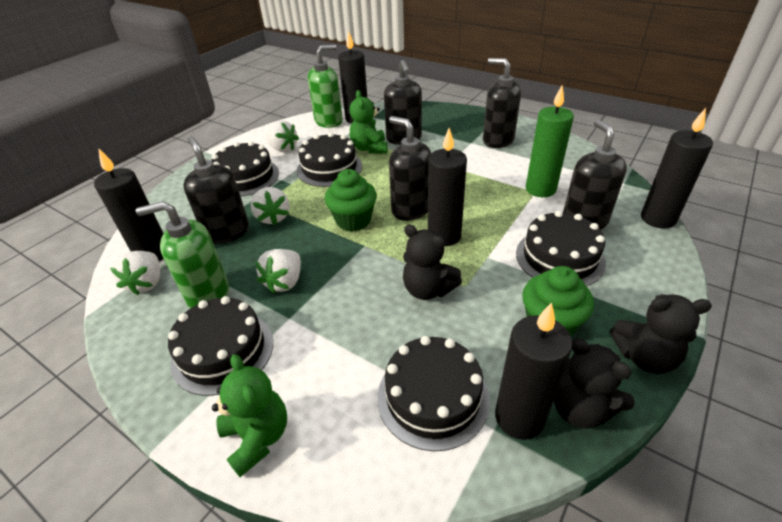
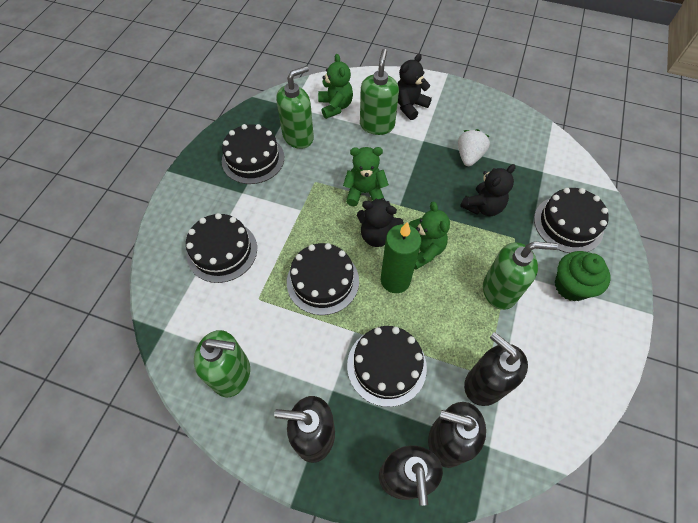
black candle: 5 -> 0
black soap dispenser: 5 -> 4
green cupcake: 2 -> 1
green soap dispenser: 2 -> 4
green teddy bear: 2 -> 3
white strawberry: 4 -> 1

